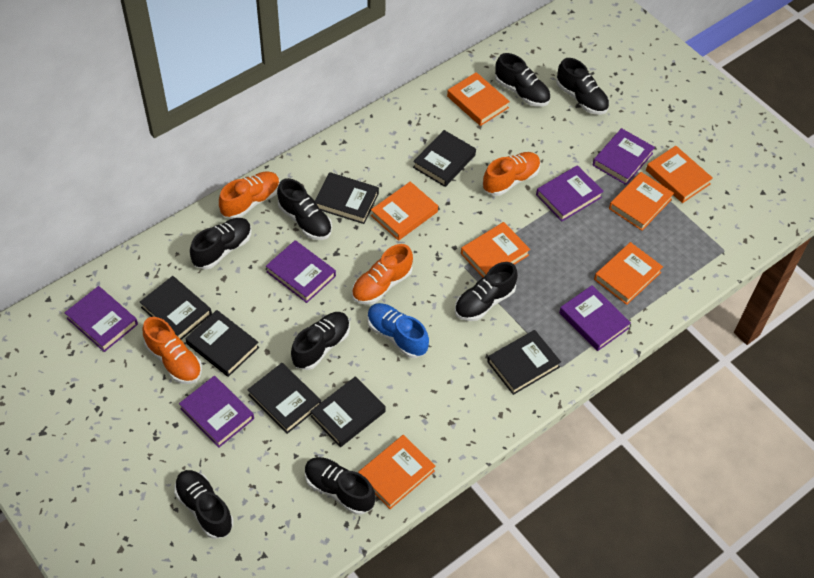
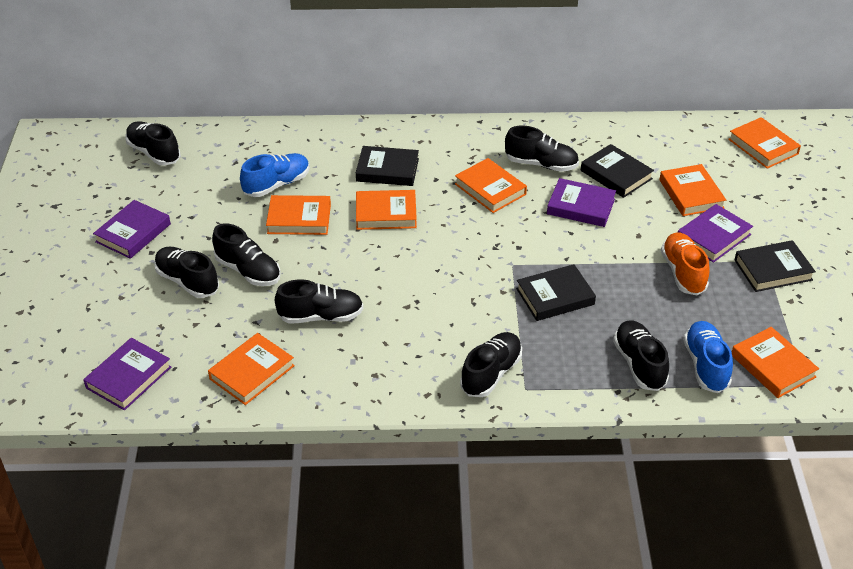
black book: 7 -> 4
black shoe: 8 -> 7
blue shoe: 1 -> 2
orange shoe: 4 -> 1
purple book: 6 -> 4

